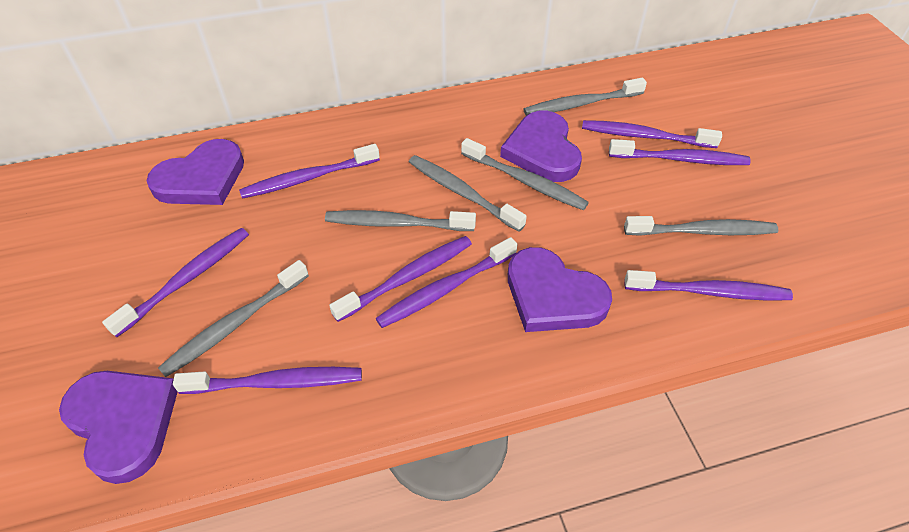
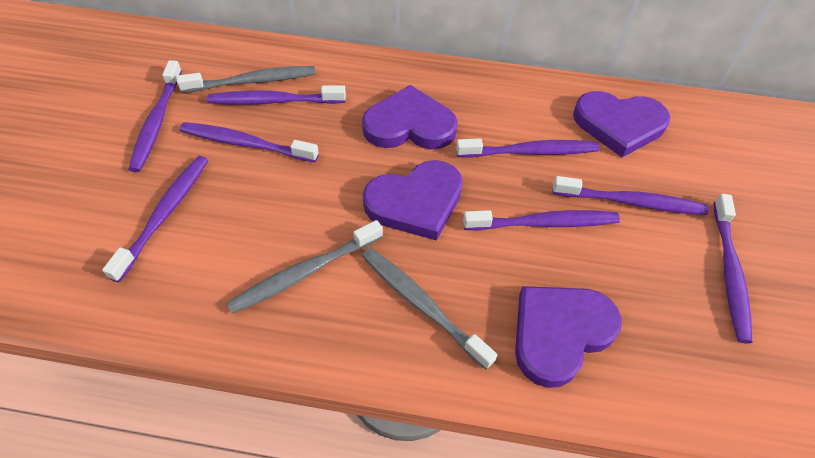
grey toothbrush: 6 -> 3

